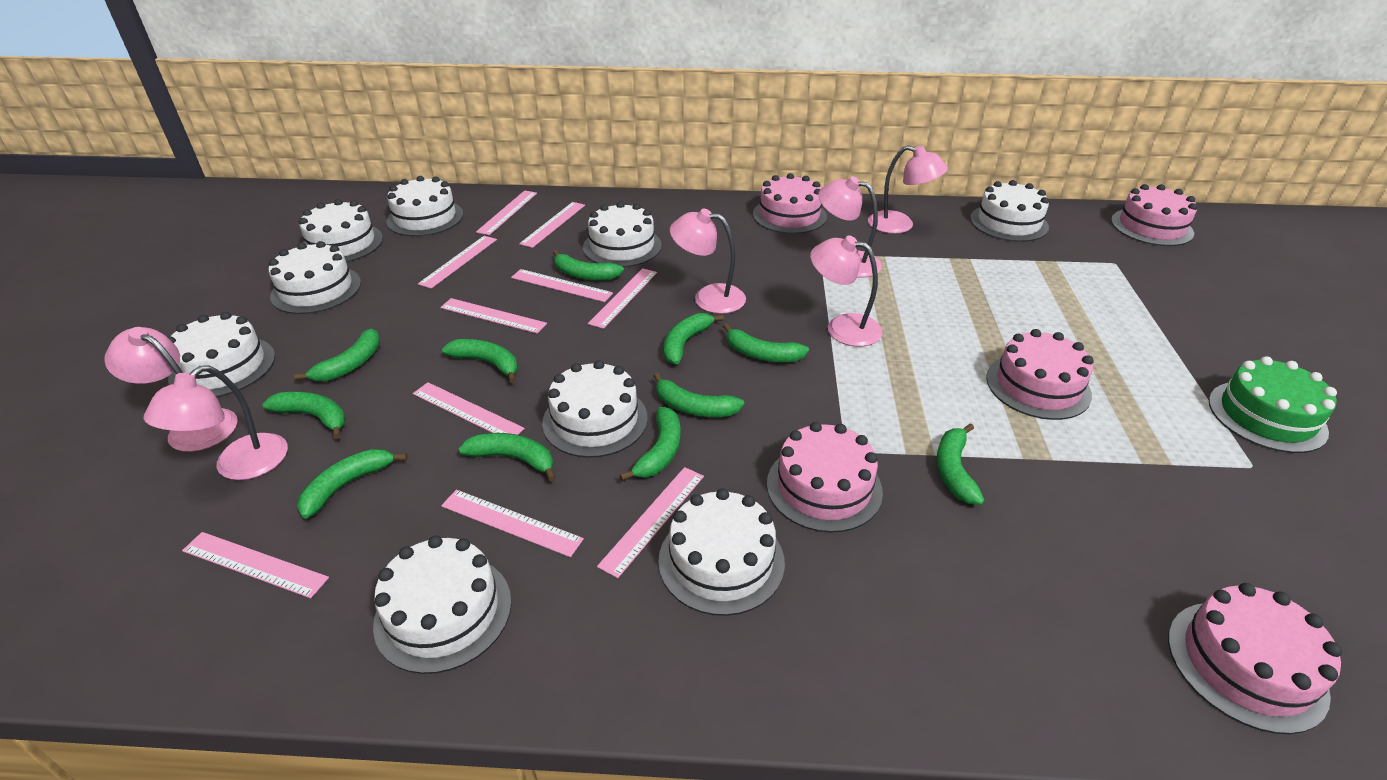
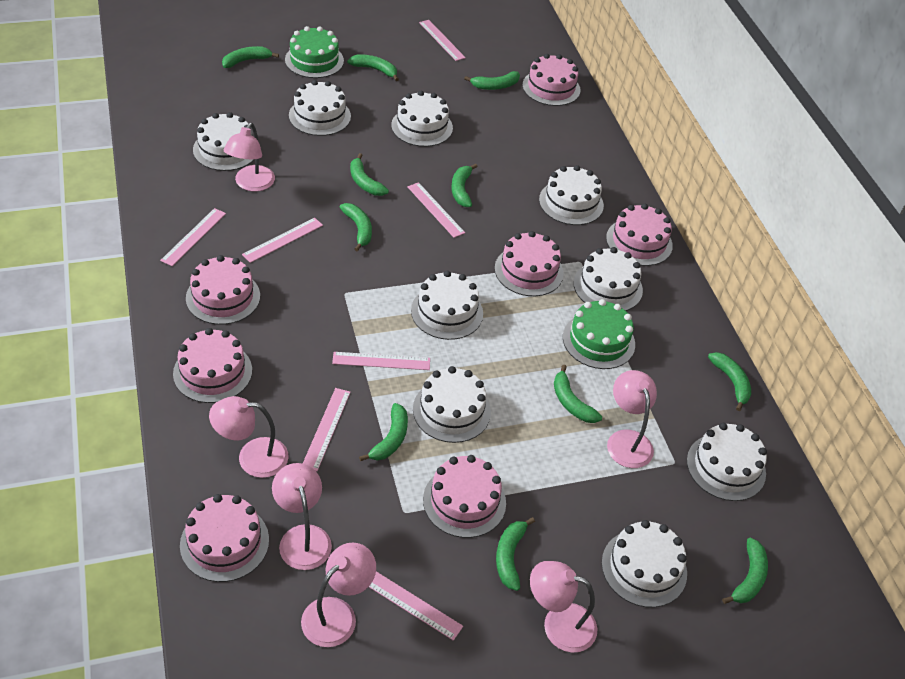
green cake: 1 -> 2
pink cake: 5 -> 7
pink ruler: 10 -> 7

